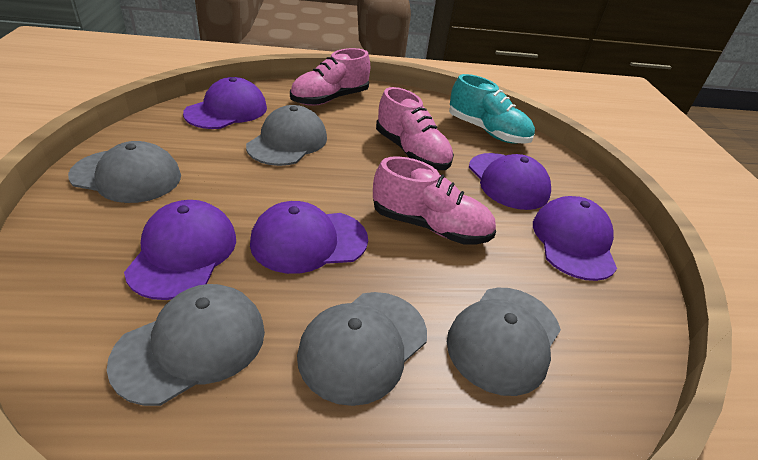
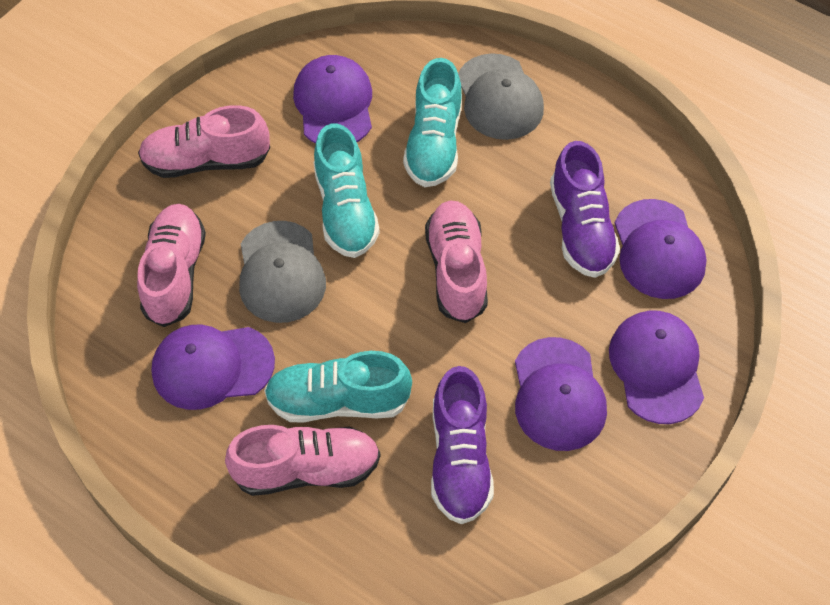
grey cap: 5 -> 2
pink shoe: 3 -> 4
purple shoe: 0 -> 2
turquoise shoe: 1 -> 3

